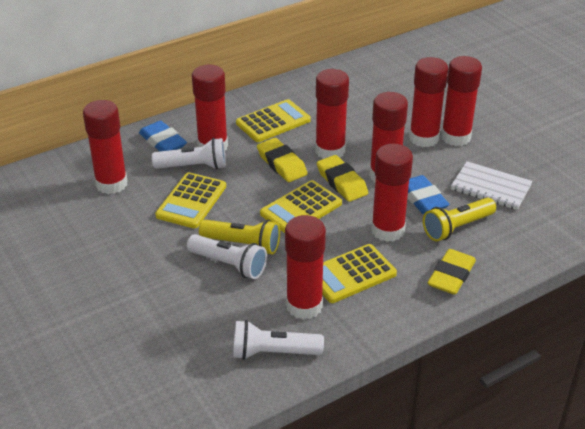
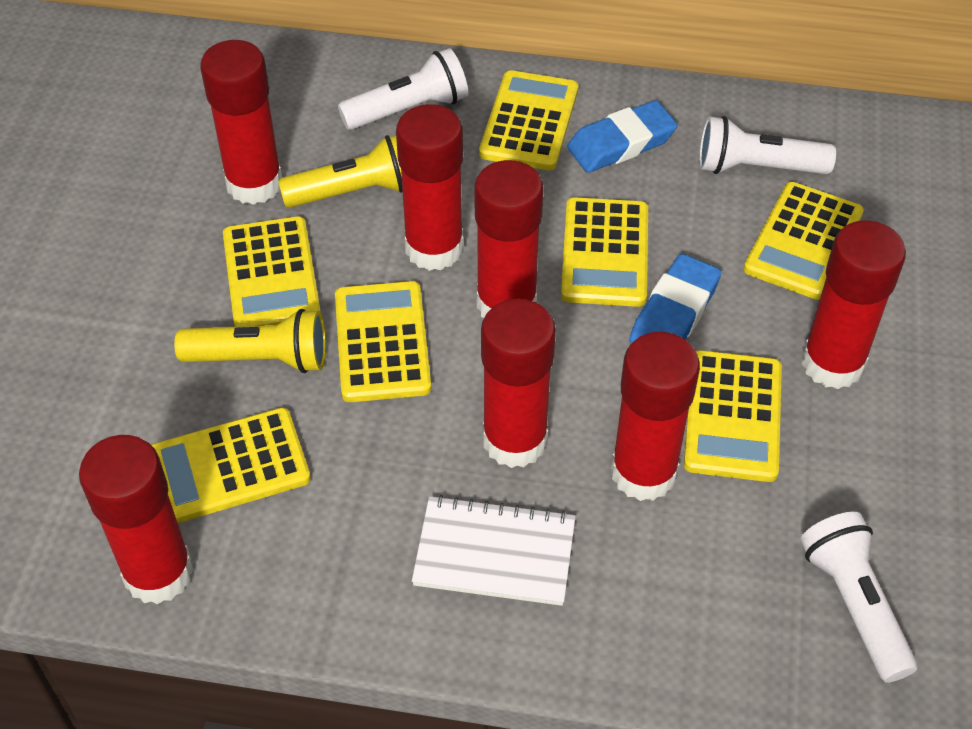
red glue stick: 8 -> 7
yellow calculator: 4 -> 7
yellow eraser: 3 -> 0

